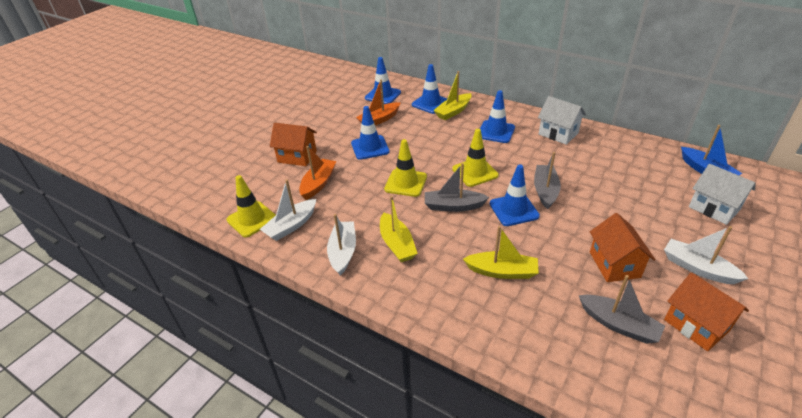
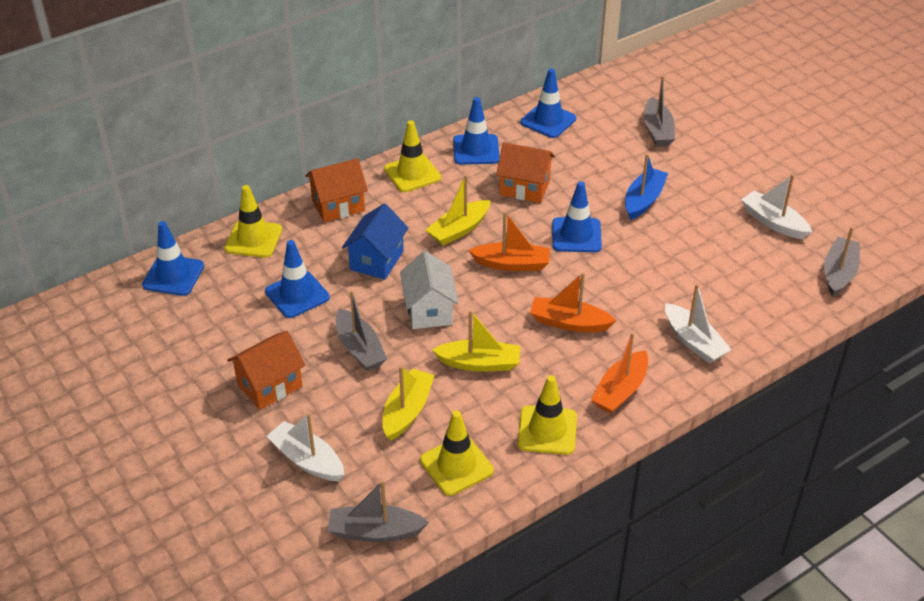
blue house: 0 -> 1
grey boat: 3 -> 4
orange boat: 2 -> 3
white house: 2 -> 1
yellow traffic cone: 3 -> 4

